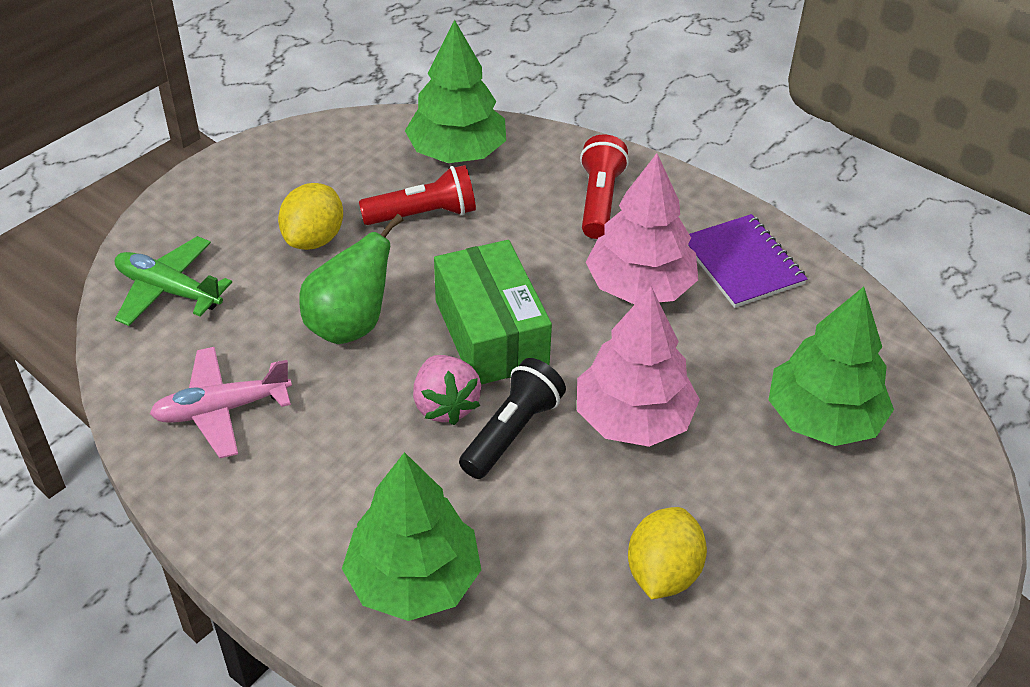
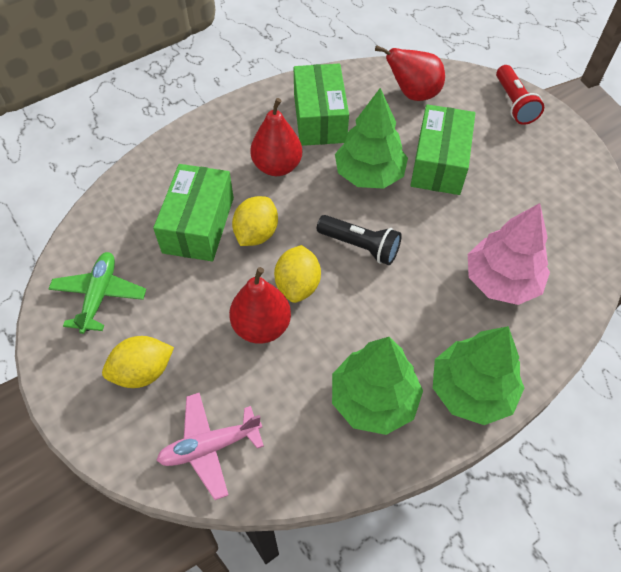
green box: 1 -> 3
green pear: 1 -> 0
pink strawberry: 1 -> 0
pink tree: 2 -> 1
purple notebook: 1 -> 0
red flashlight: 2 -> 1
red pear: 0 -> 3
yellow lemon: 2 -> 3

